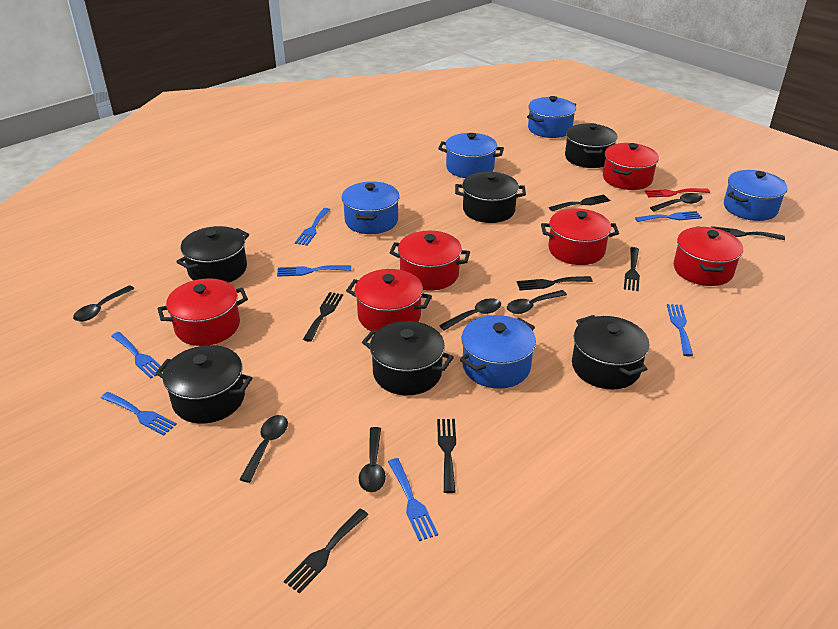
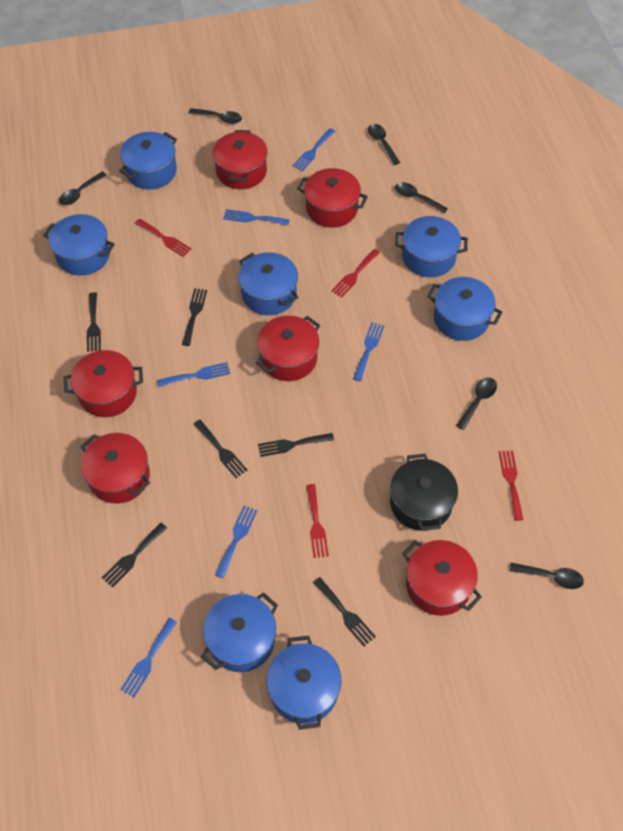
black fork: 7 -> 6
black pot: 6 -> 1
blue fork: 7 -> 6
blue pot: 5 -> 7
red fork: 1 -> 4

